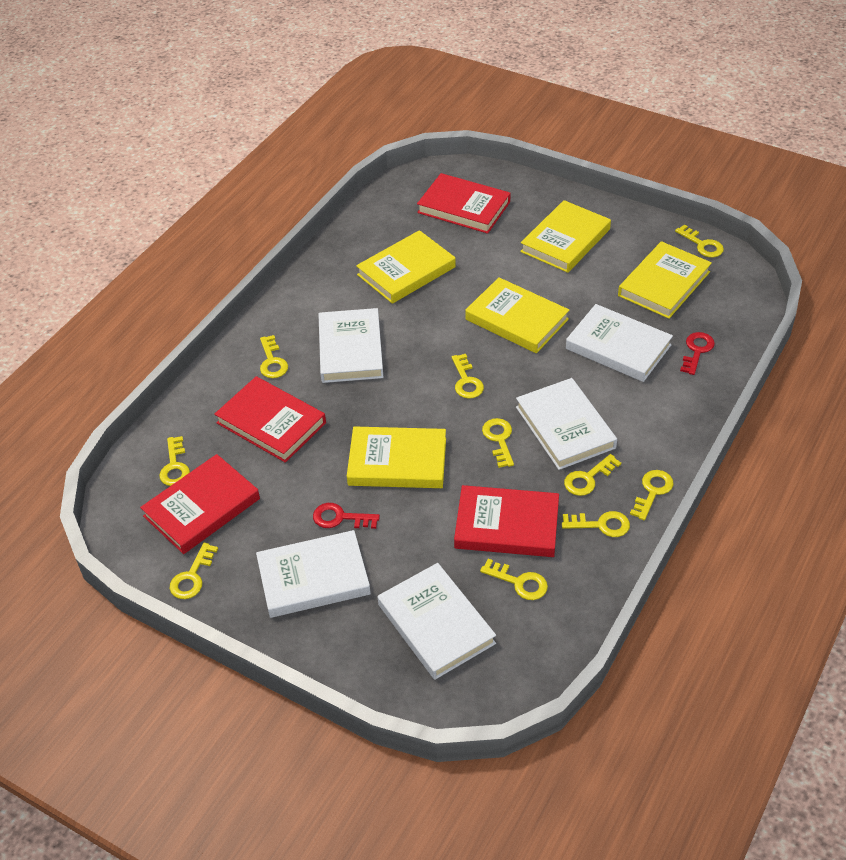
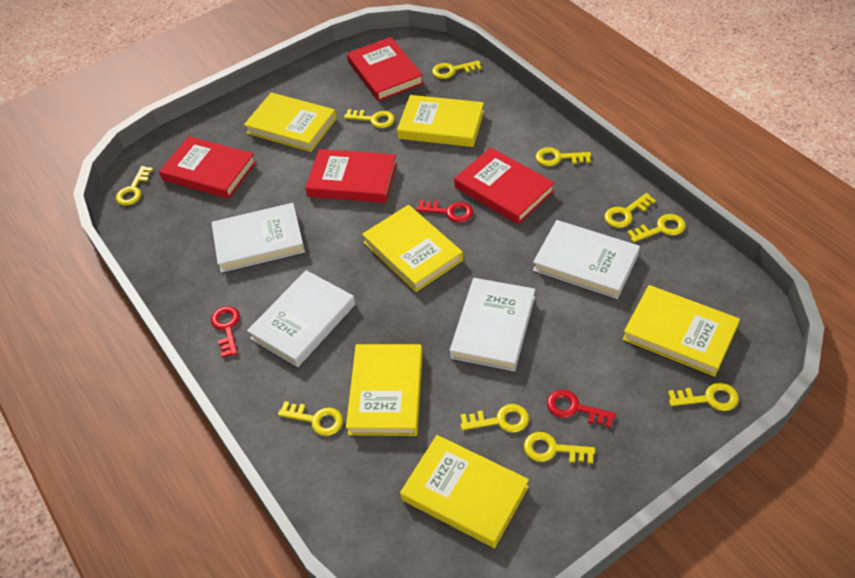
red key: 2 -> 3
white book: 5 -> 4
yellow book: 5 -> 6

